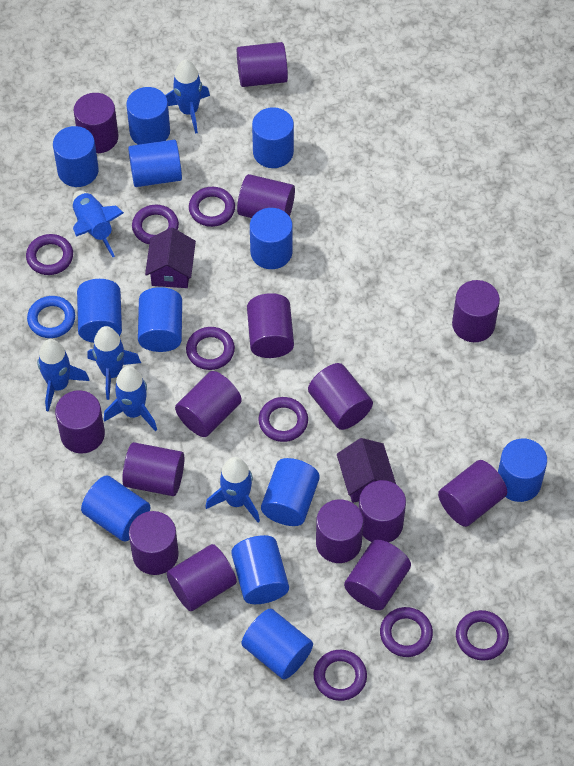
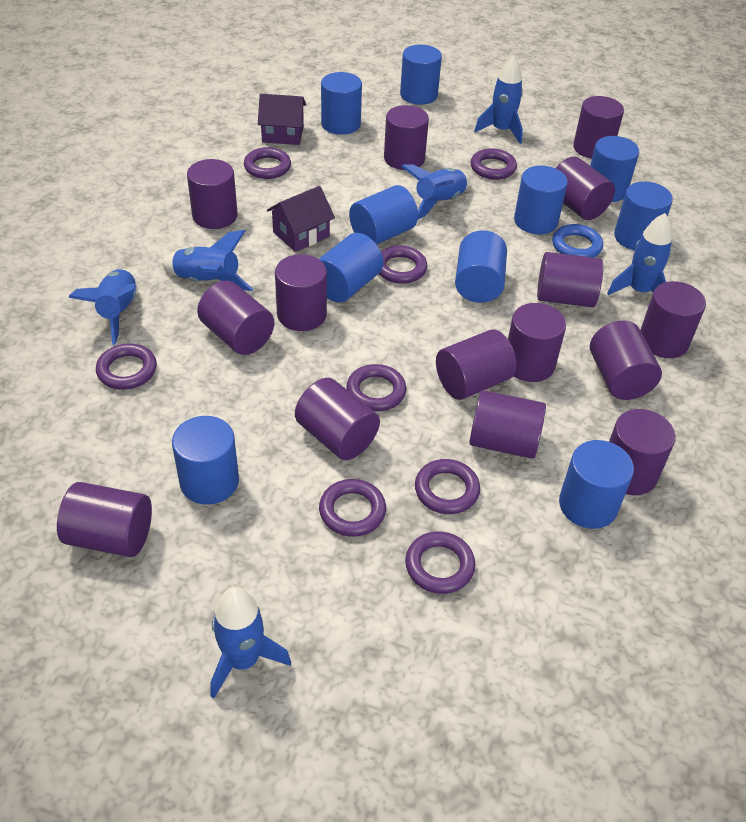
blue cylinder: 12 -> 10

